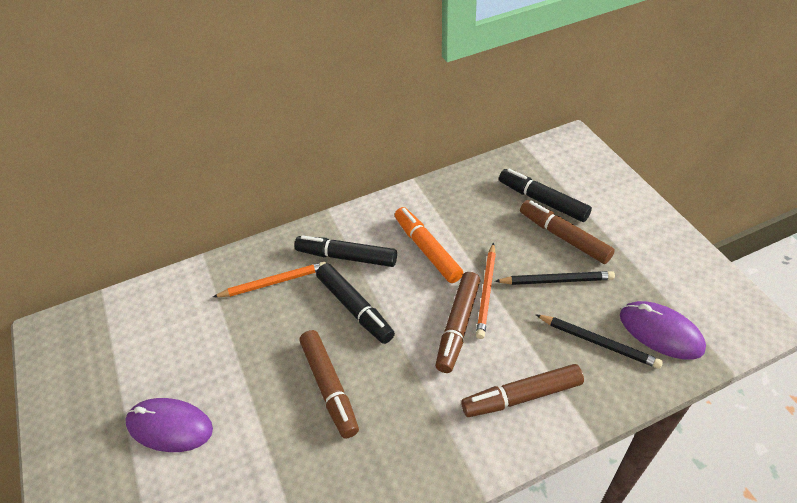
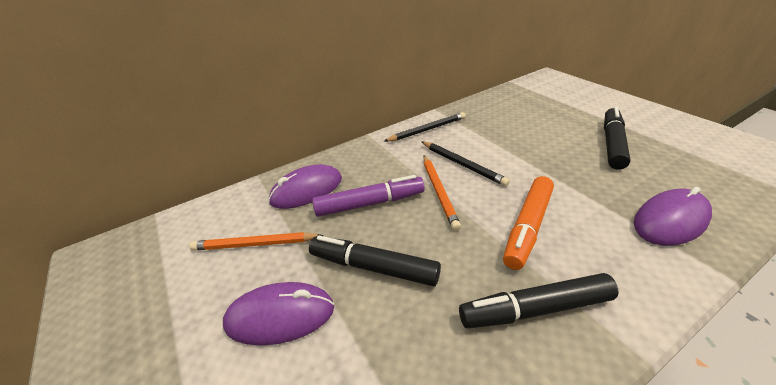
brown marker: 4 -> 0
purple marker: 0 -> 1
purple mouse: 2 -> 3

